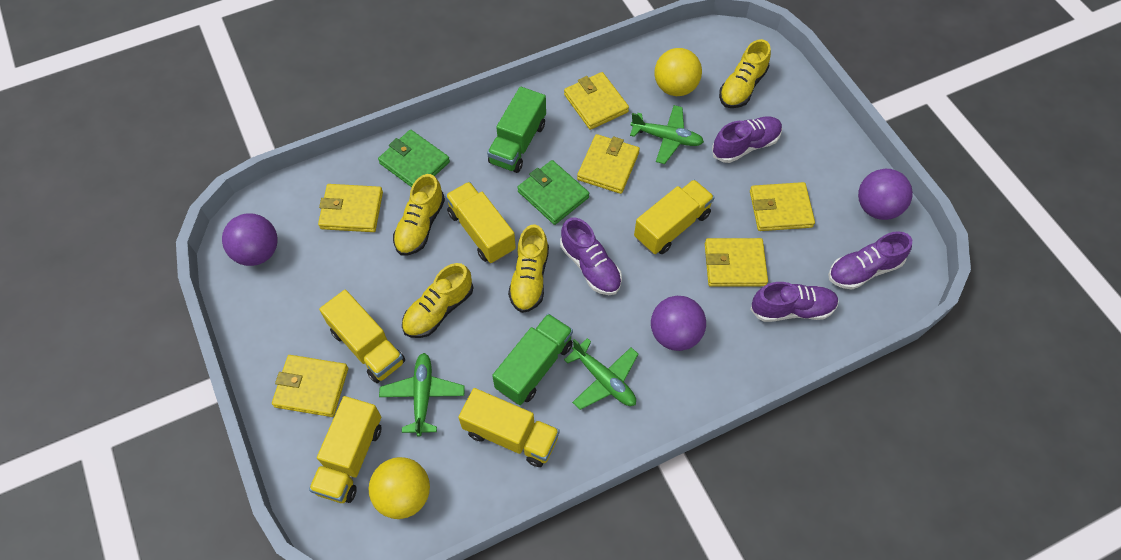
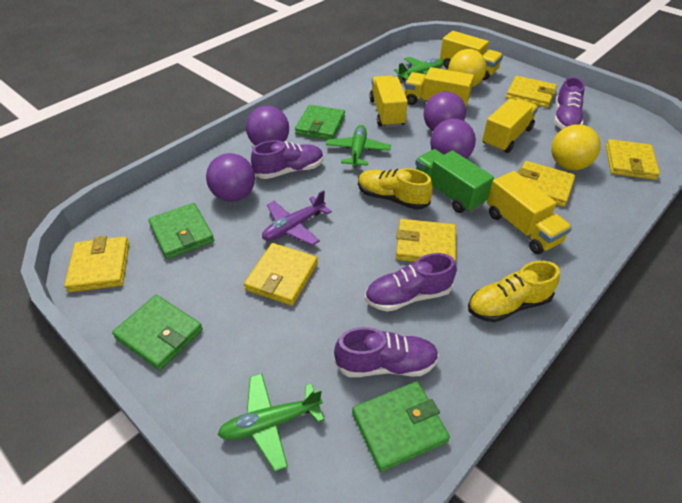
green truck: 2 -> 1
green wallet: 2 -> 4
purple ball: 3 -> 4
purple plane: 0 -> 1
yellow shoe: 4 -> 2

